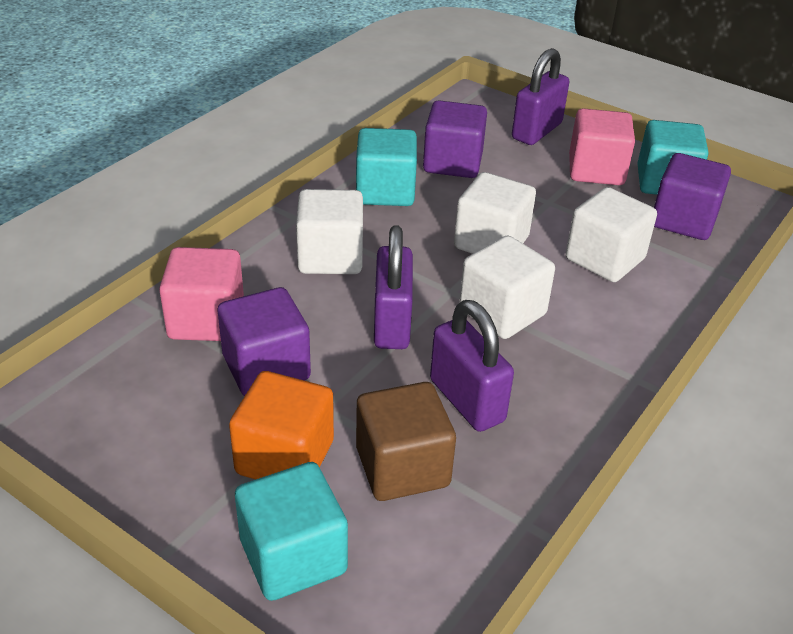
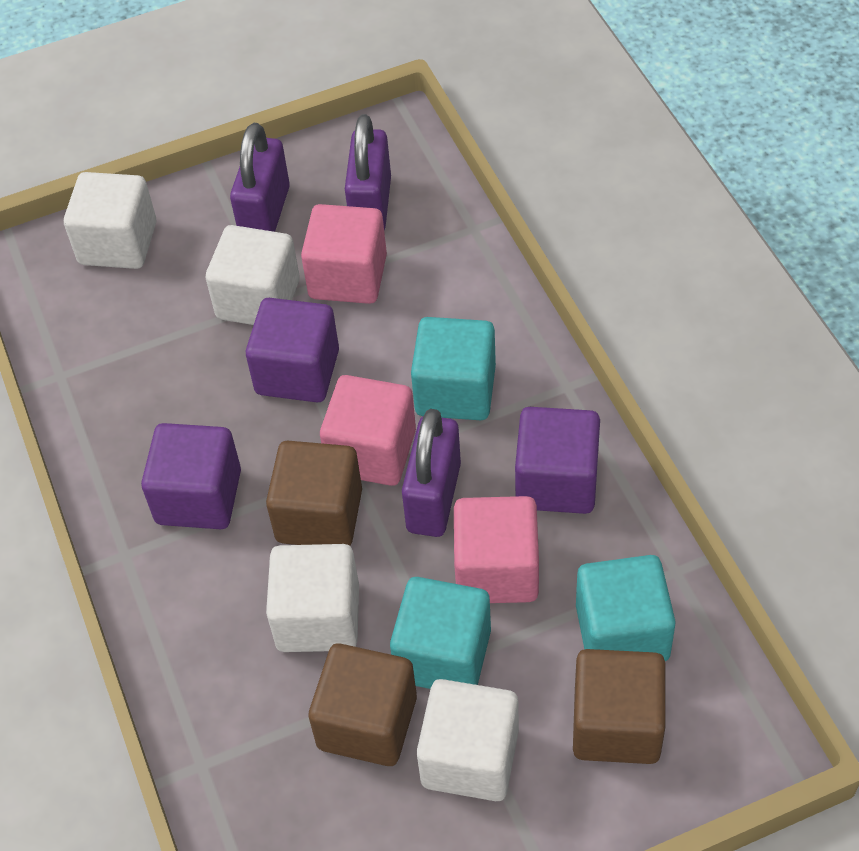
brown cube: 1 -> 3
orange cube: 1 -> 0
pink cube: 2 -> 3

